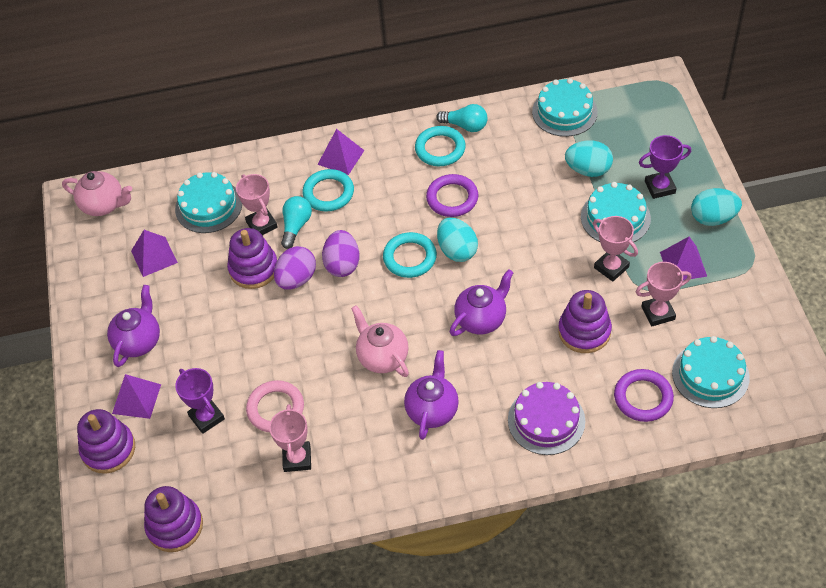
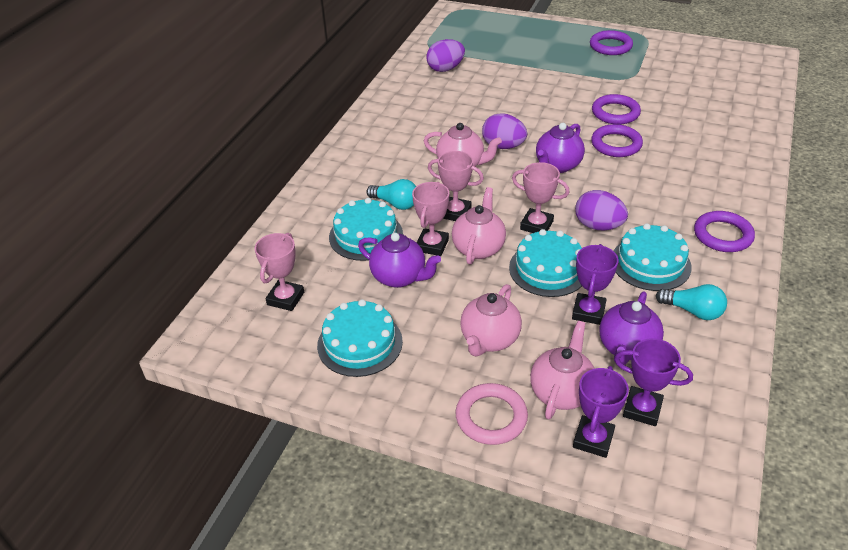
pink teapot: 2 -> 4
purple cake: 1 -> 0
purple egg: 2 -> 3
purple pyramid: 4 -> 0
purple ring: 2 -> 4
purple stacking toy: 4 -> 0
purple trophy: 2 -> 3
turquoise egg: 3 -> 0
turquoise ring: 3 -> 0

